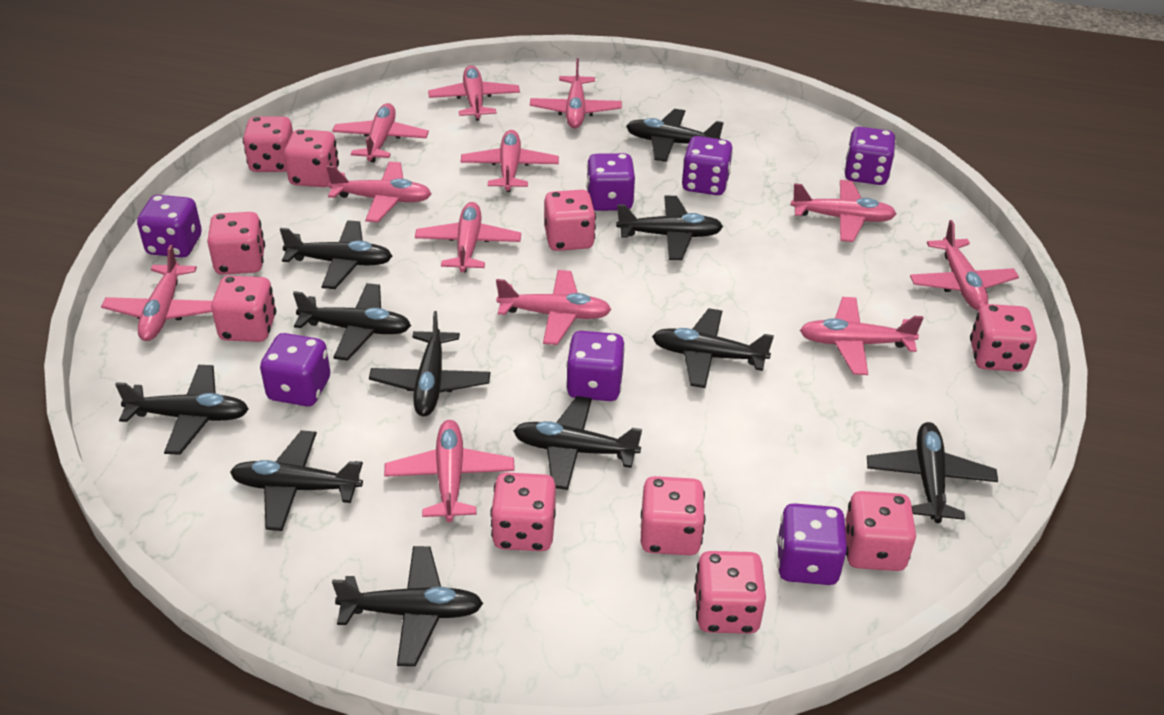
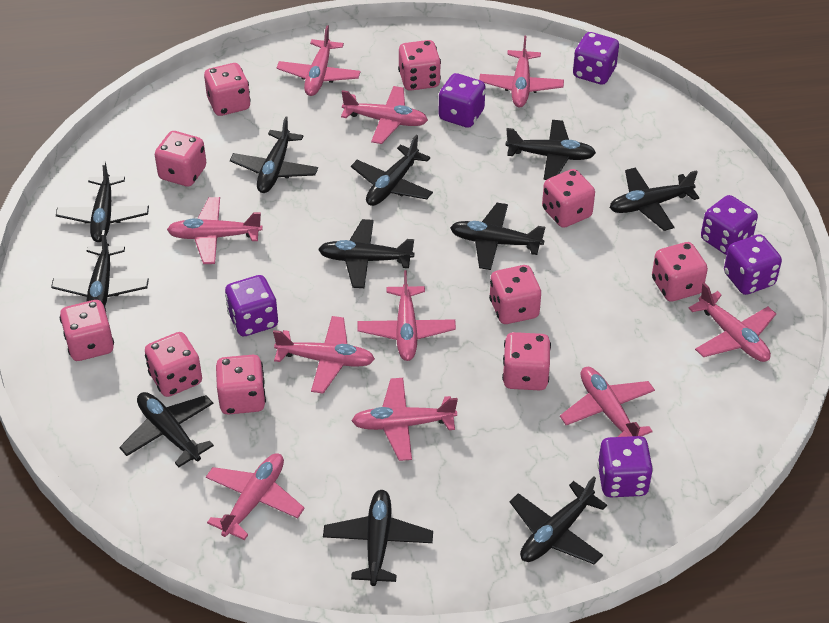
pink plane: 12 -> 10
purple dice: 7 -> 6

